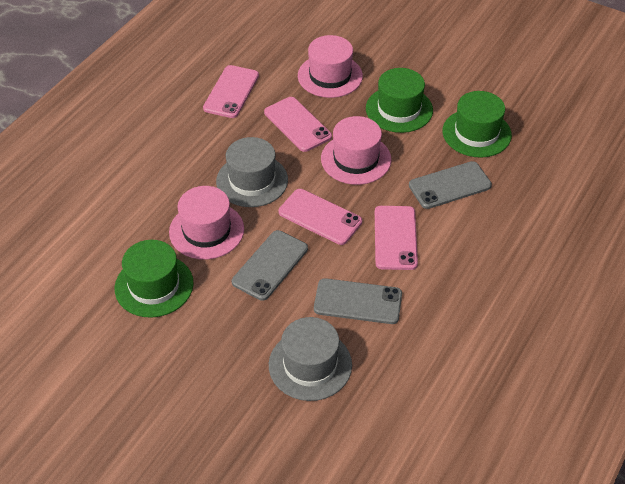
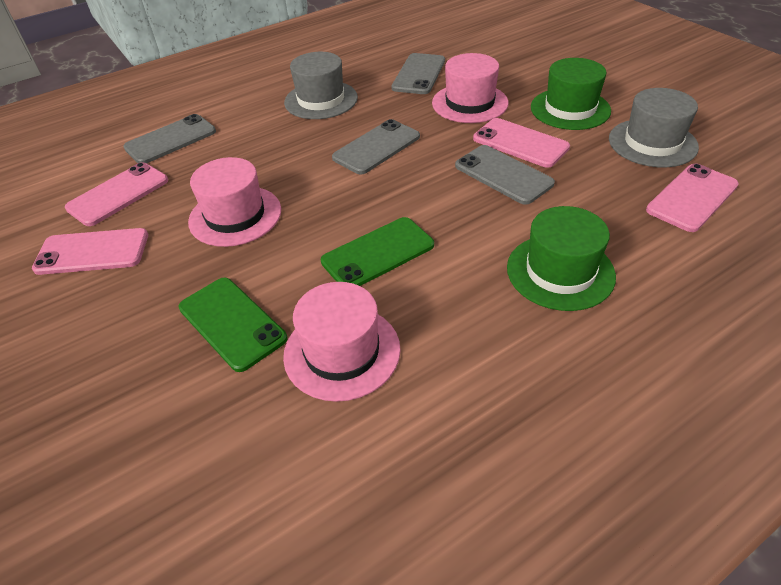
green hat: 3 -> 2
green phone: 0 -> 2
grey phone: 3 -> 4

